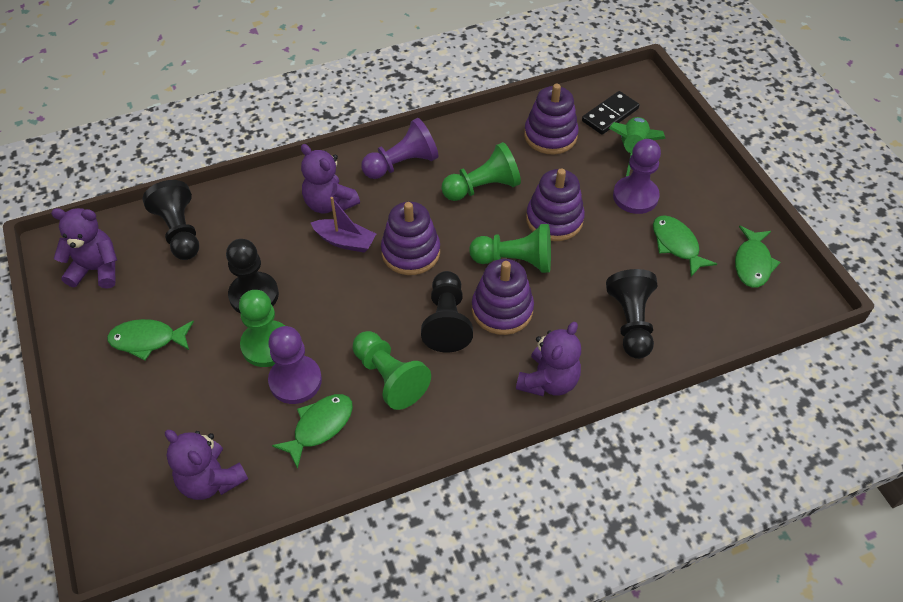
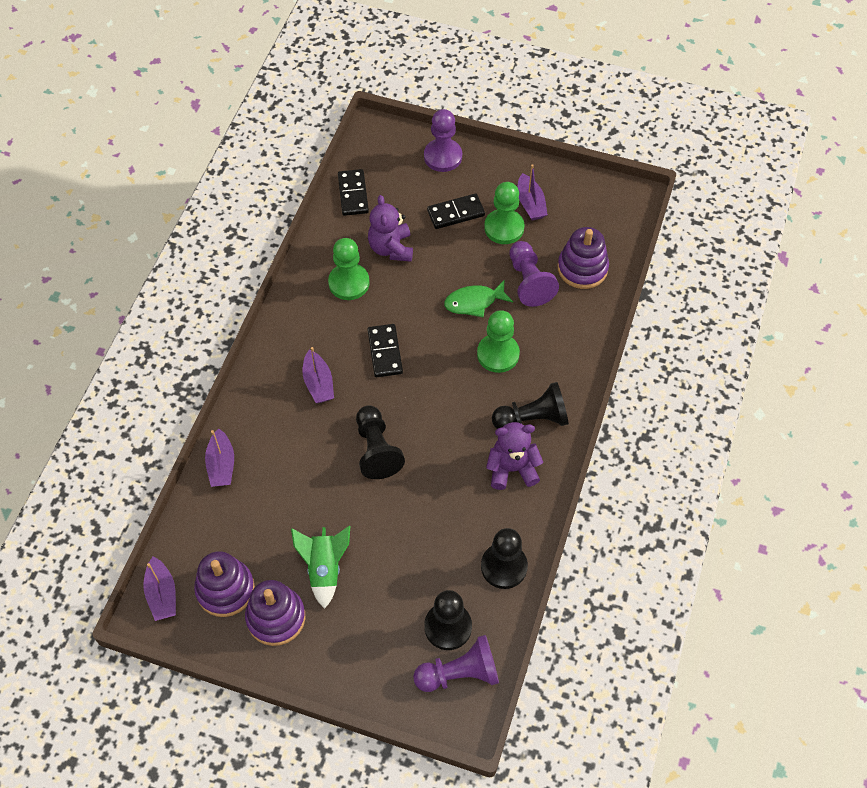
black domino: 1 -> 3
green fish: 4 -> 1
green pawn: 4 -> 3
purple boat: 1 -> 4
purple stacking toy: 4 -> 3
purple teddy bear: 4 -> 2

